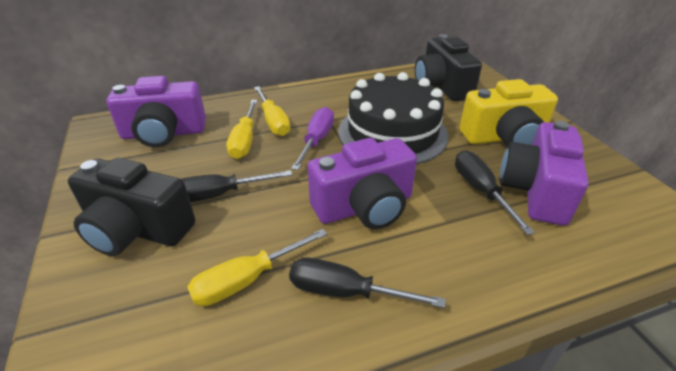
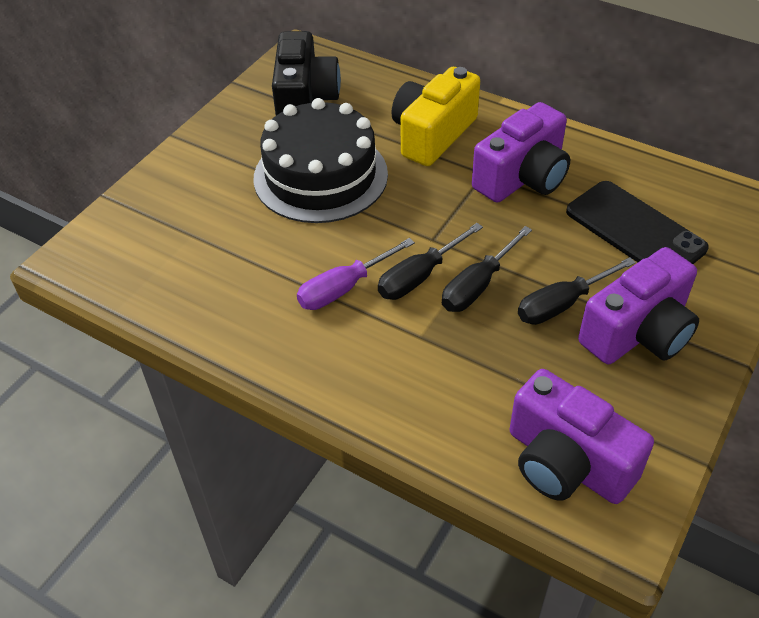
black camera: 2 -> 1
black phone: 0 -> 1
yellow screwdriver: 3 -> 0

